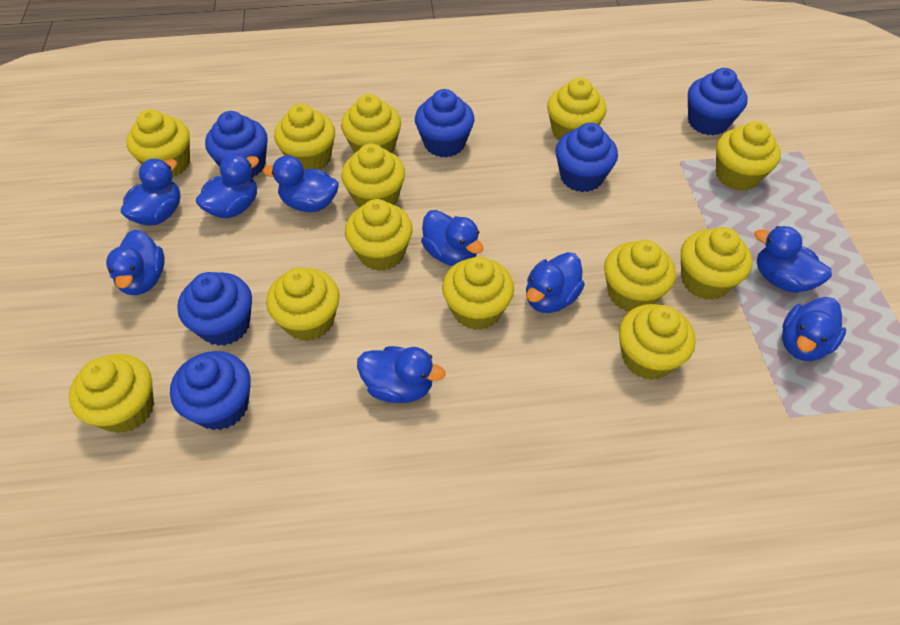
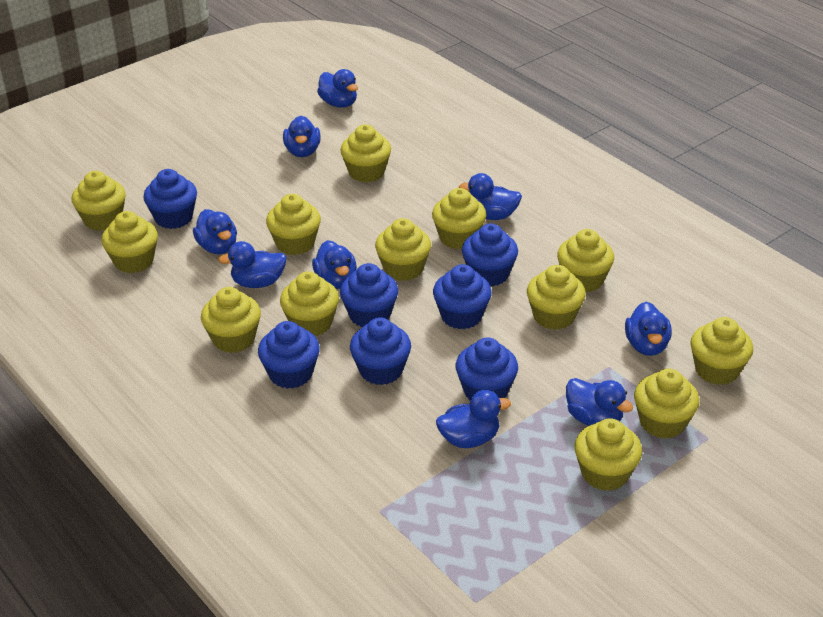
blue cupcake: 6 -> 7

